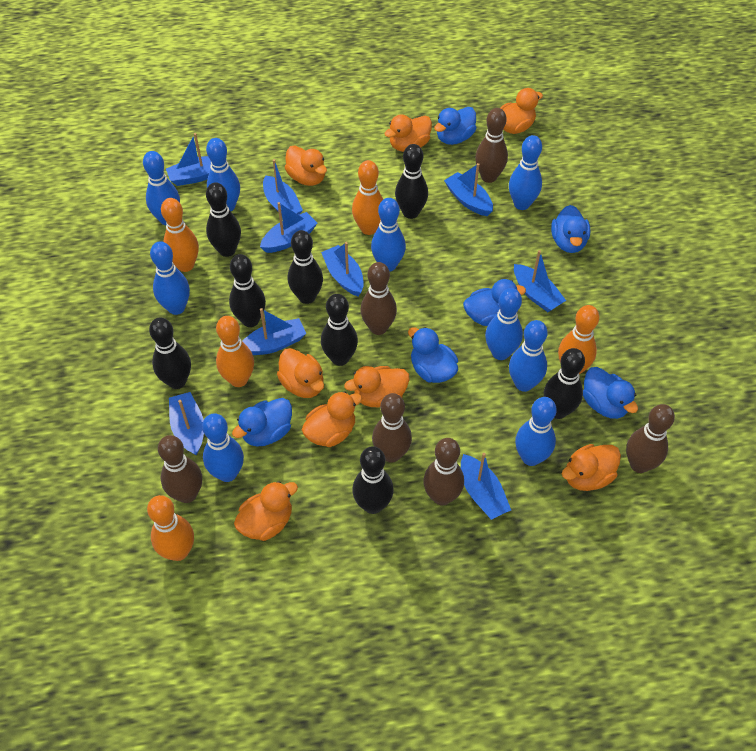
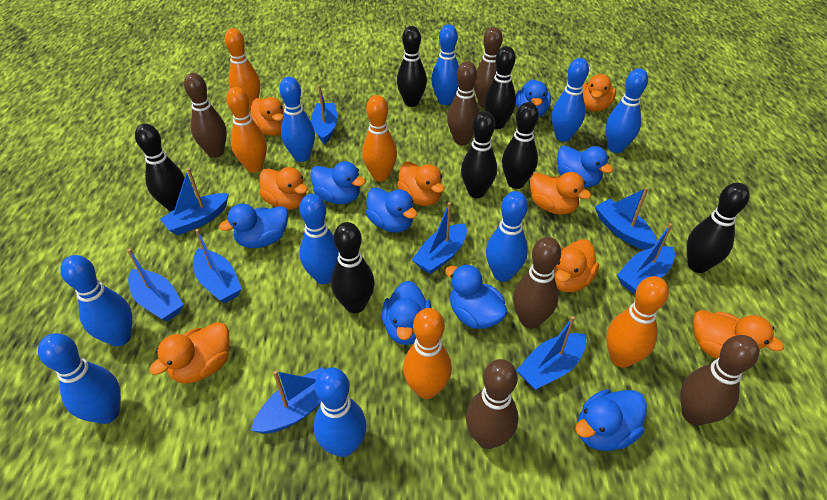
black bowling pin: 8 -> 7
blue duck: 6 -> 8

